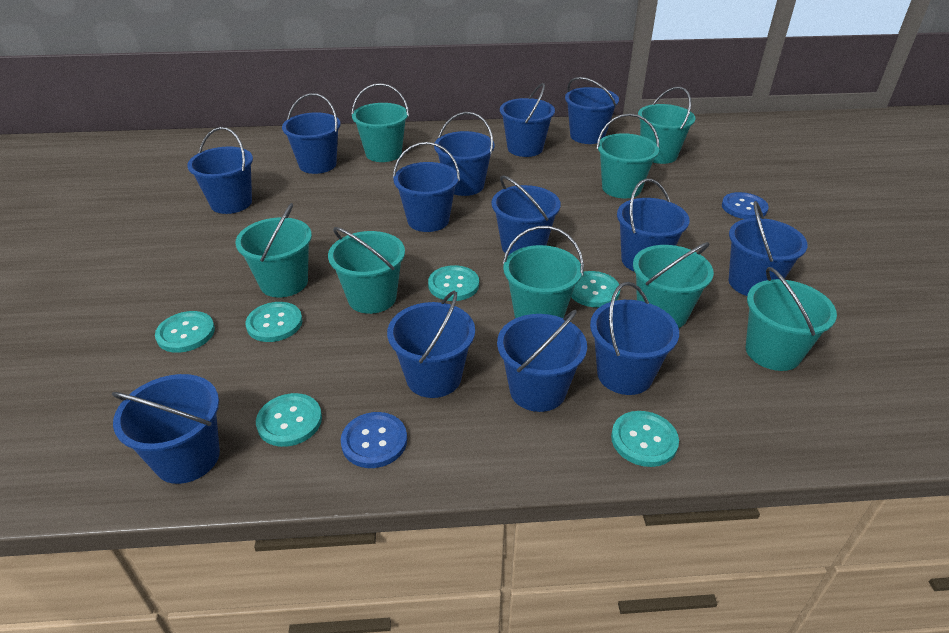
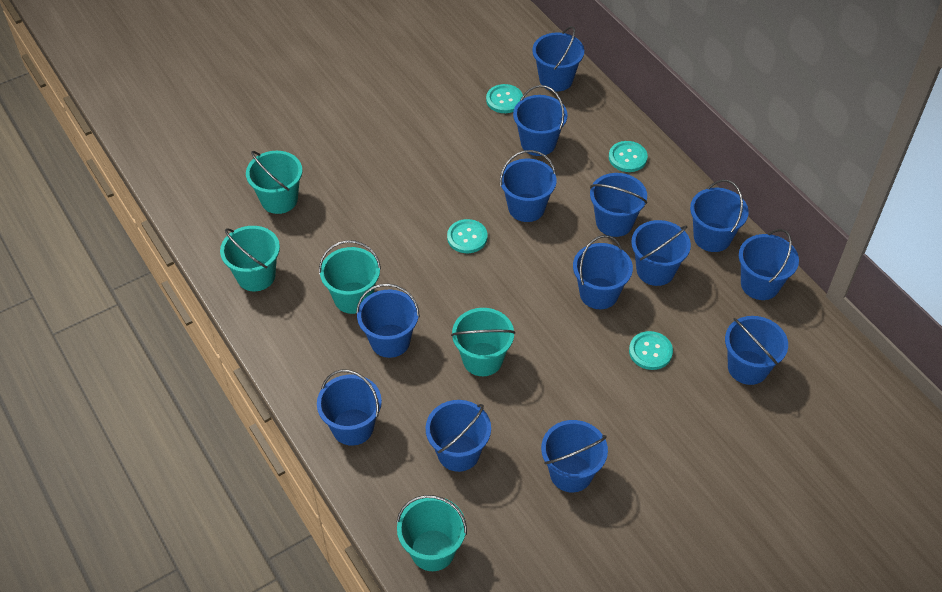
blue button: 2 -> 0
turquoise bucket: 8 -> 5
turquoise button: 6 -> 4

